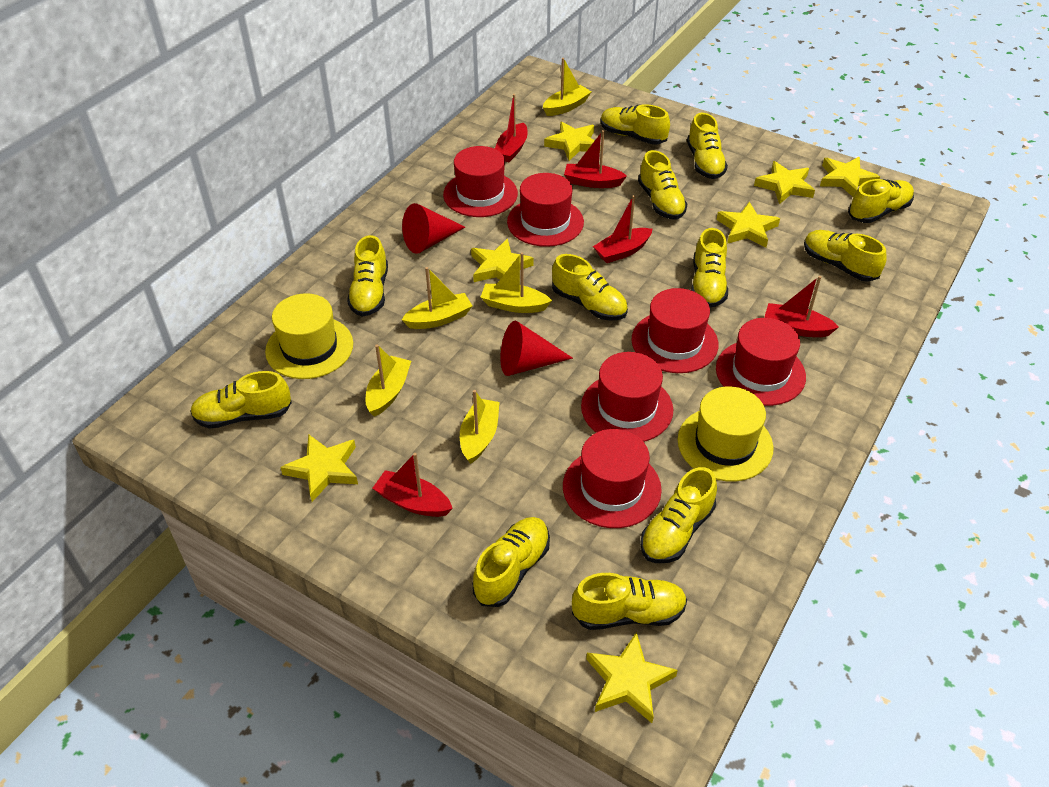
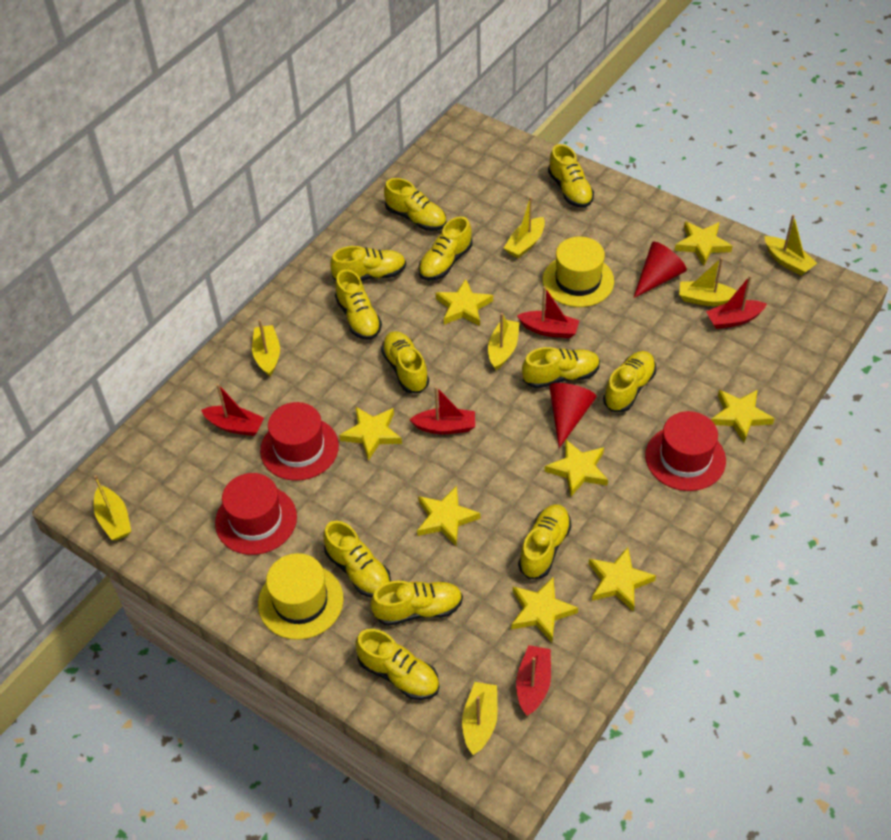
red hat: 6 -> 3
yellow boat: 5 -> 7
yellow star: 7 -> 8

